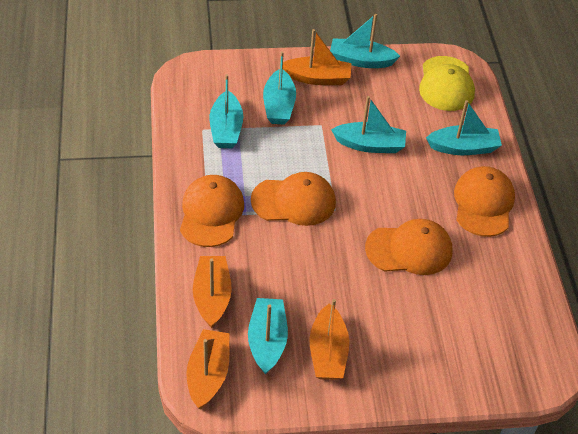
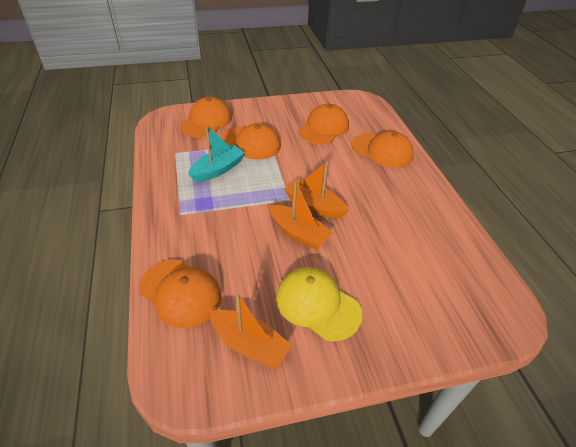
orange boat: 4 -> 3
orange cap: 4 -> 5
turquoise boat: 6 -> 1

